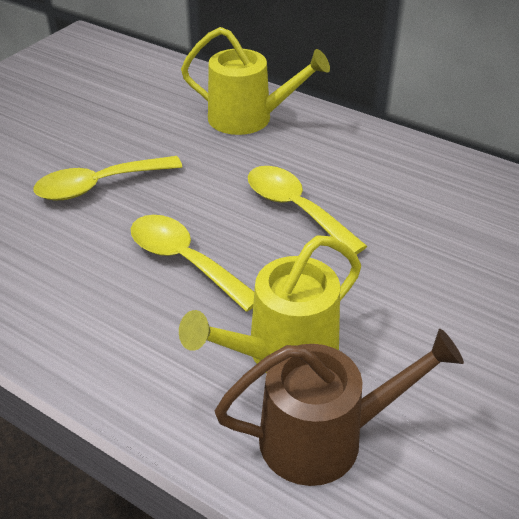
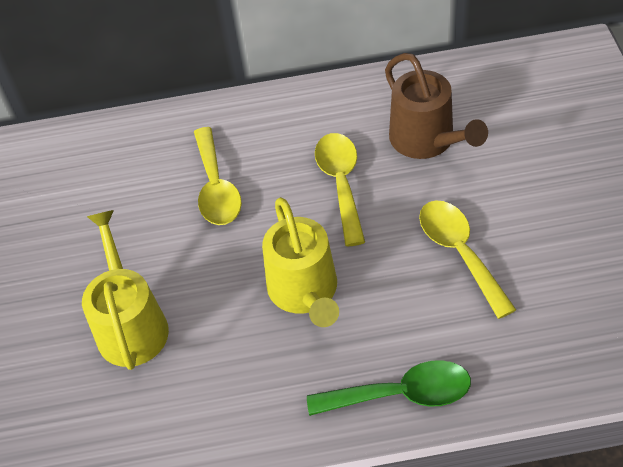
green spoon: 0 -> 1

